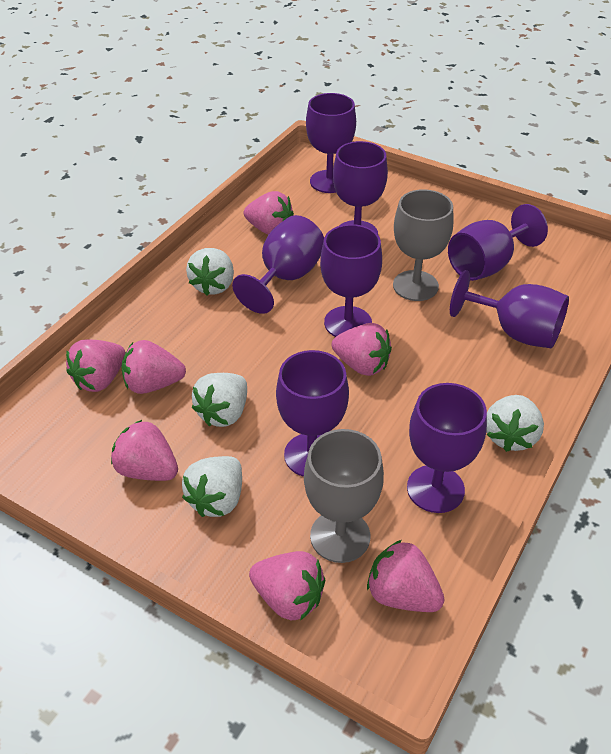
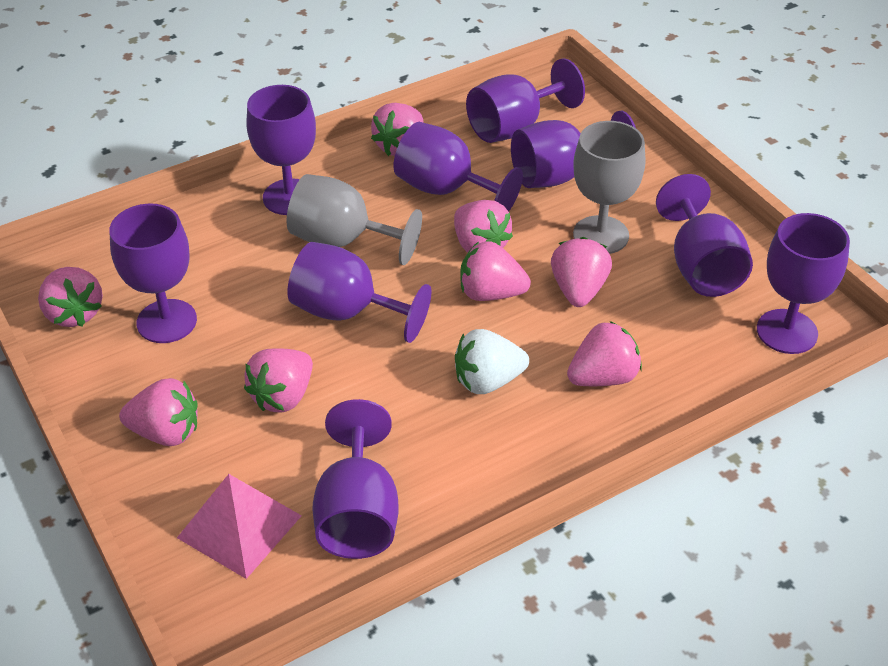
pink pyramid: 0 -> 1
pink strawberry: 7 -> 8
purple goblet: 8 -> 9
white strawberry: 4 -> 1

